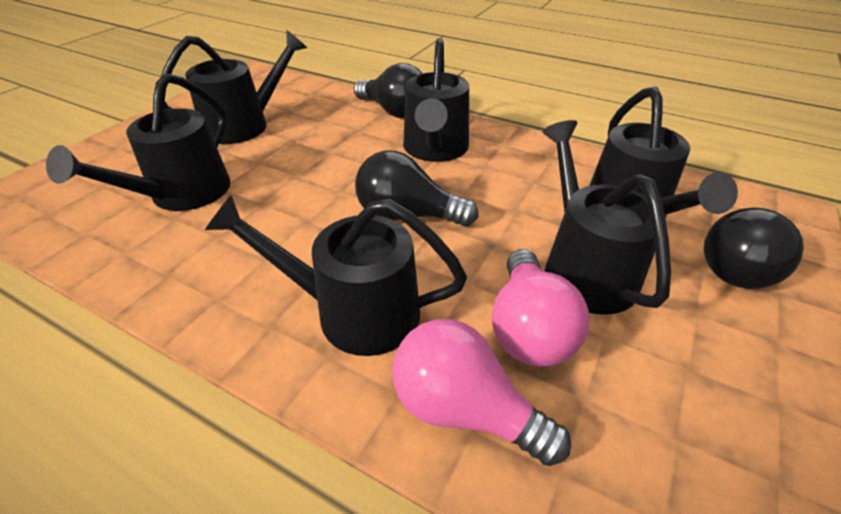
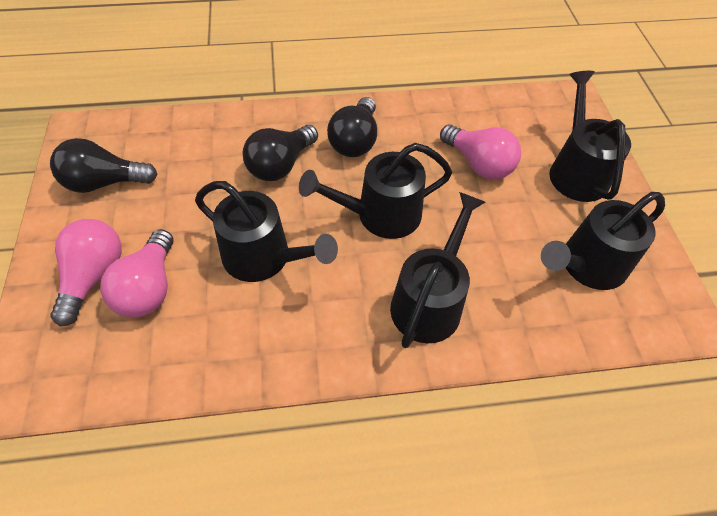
black watering can: 6 -> 5
pink light bulb: 2 -> 3

